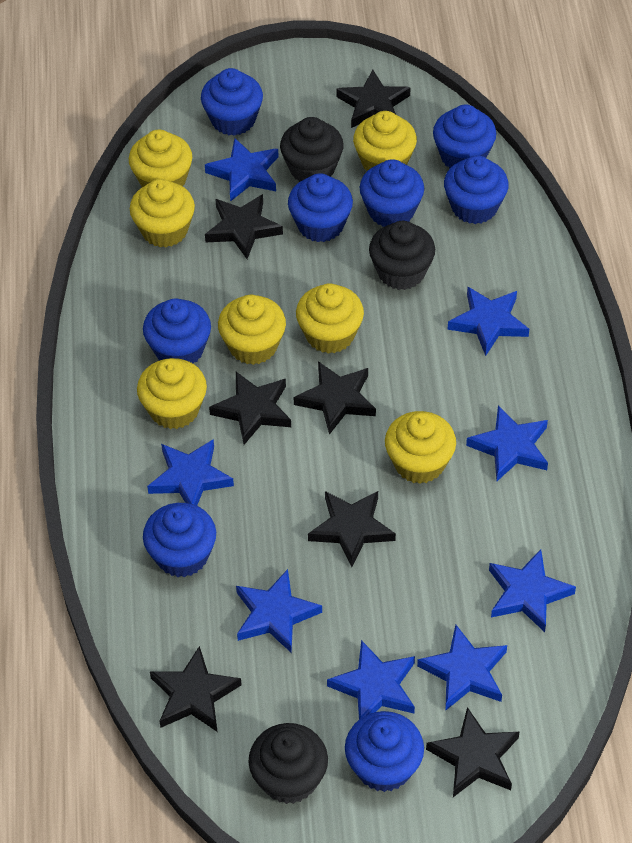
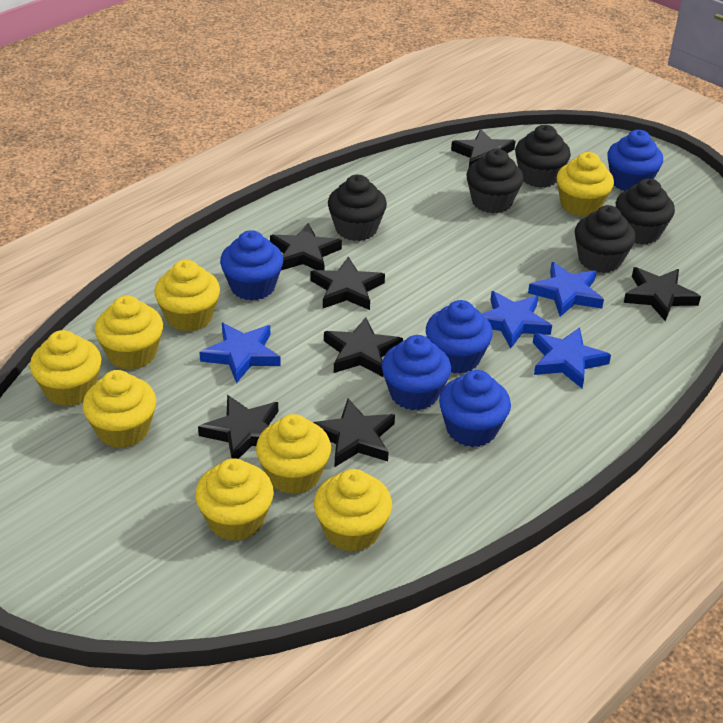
black cupcake: 3 -> 5
blue cupcake: 8 -> 5
blue star: 8 -> 4
yellow cupcake: 7 -> 8

